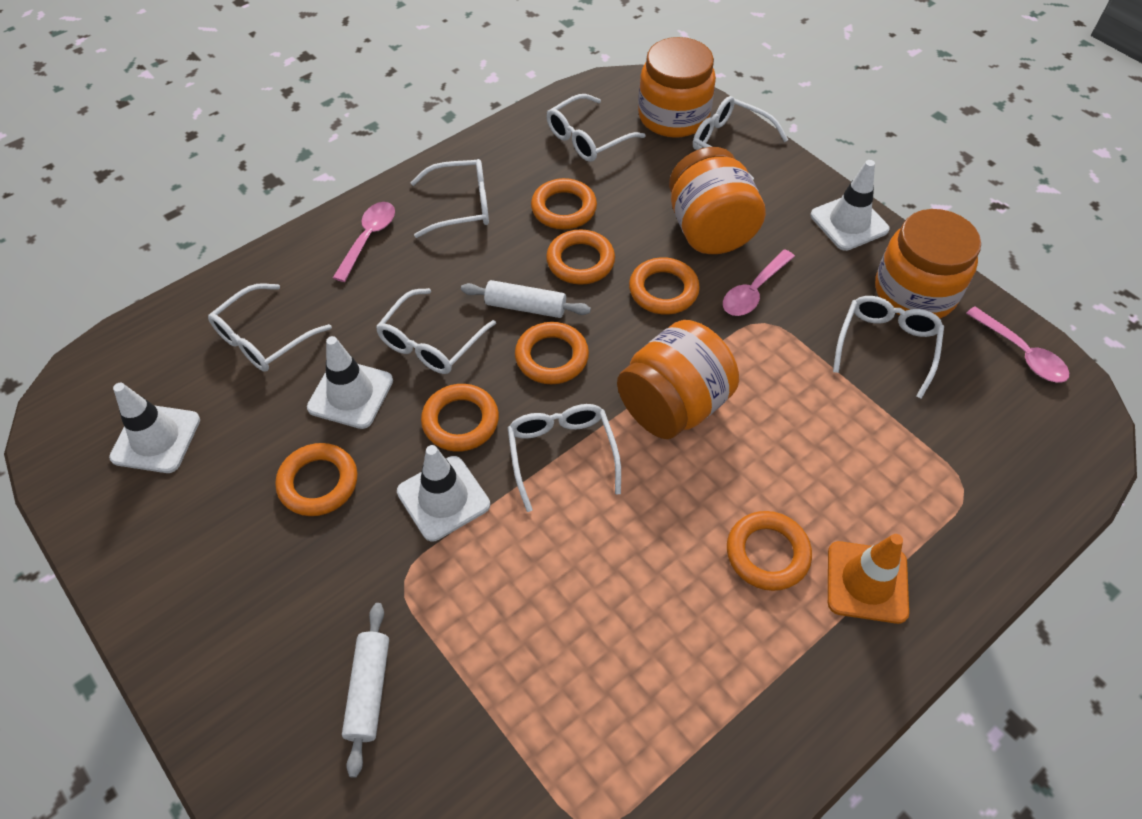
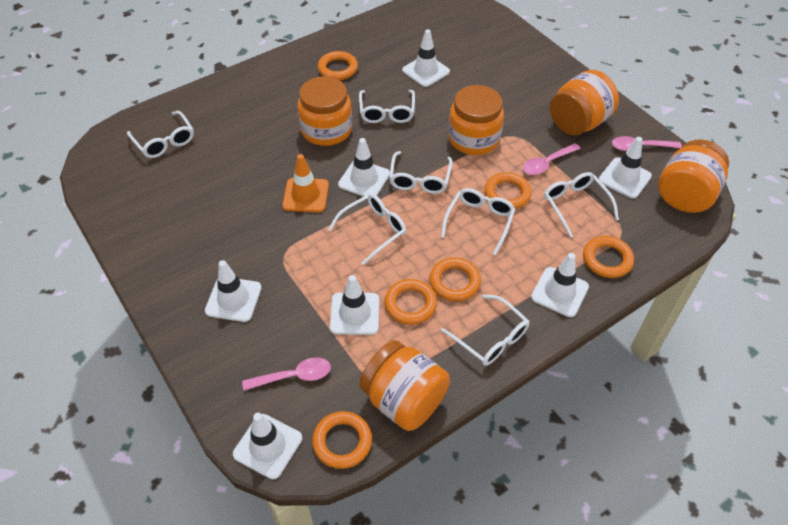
orange jar: 4 -> 5
orange ring: 7 -> 6
white rolling pin: 2 -> 0
white traffic cone: 4 -> 7

